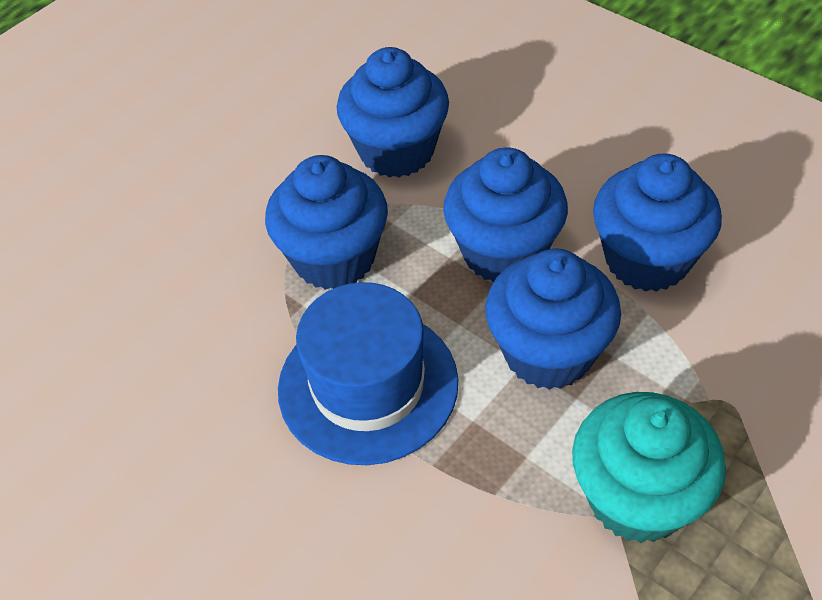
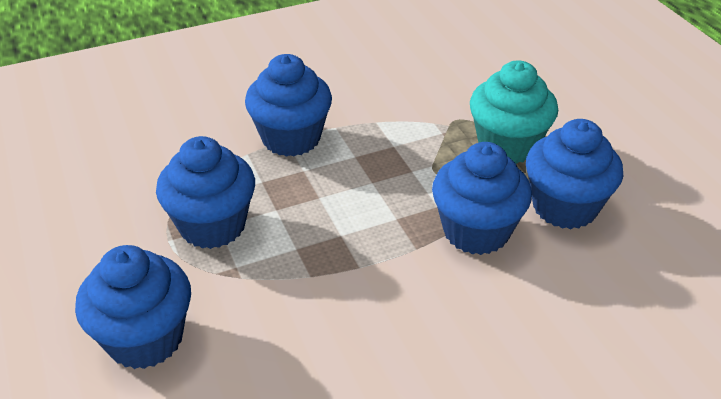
blue hat: 1 -> 0

